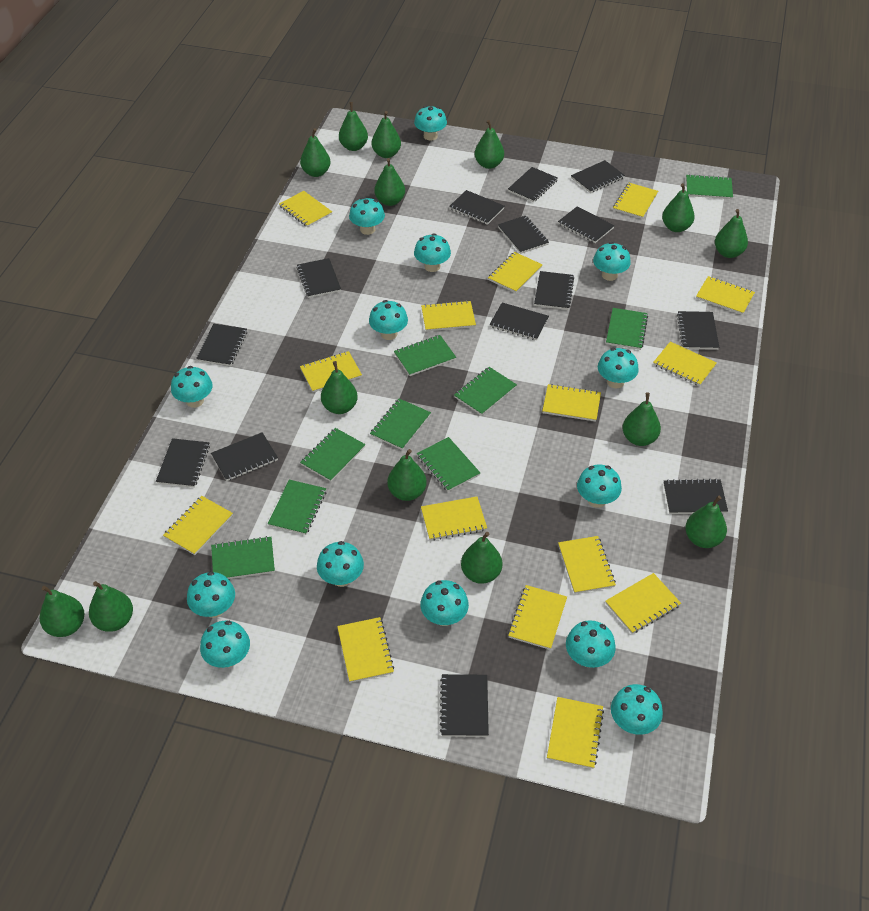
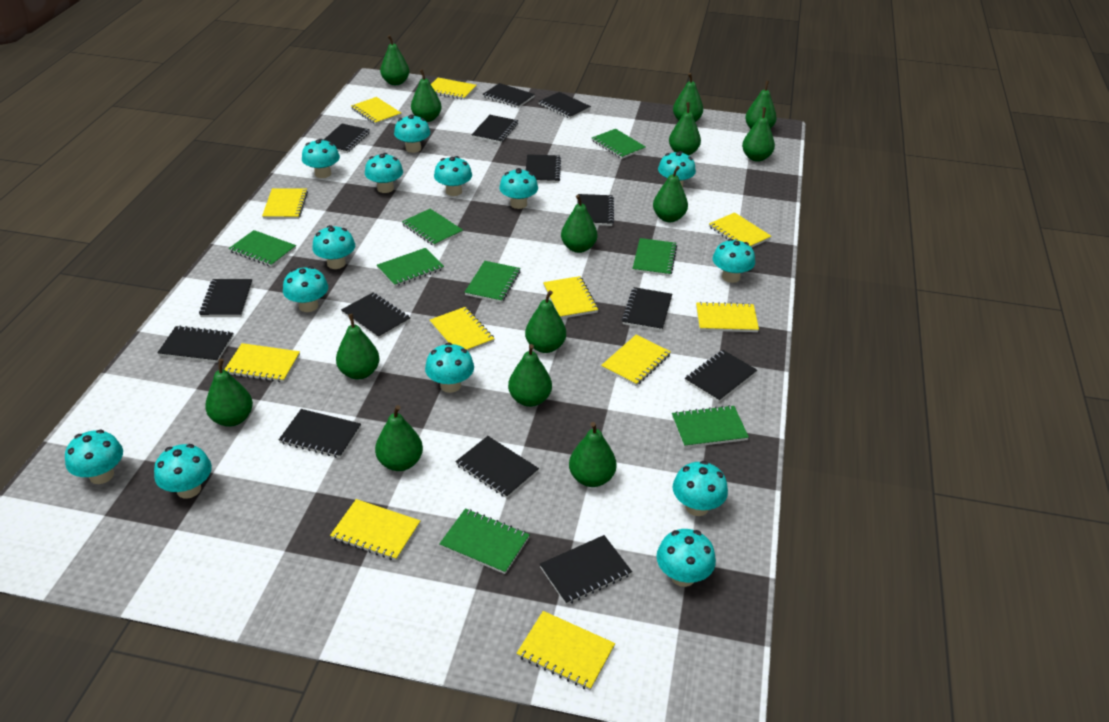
green notebook: 9 -> 8
yellow notebook: 15 -> 11

